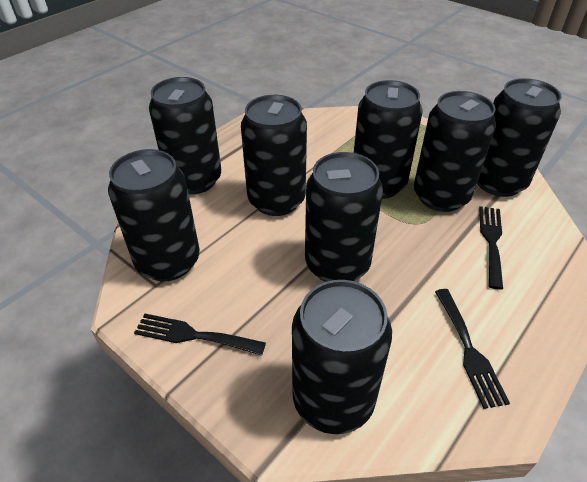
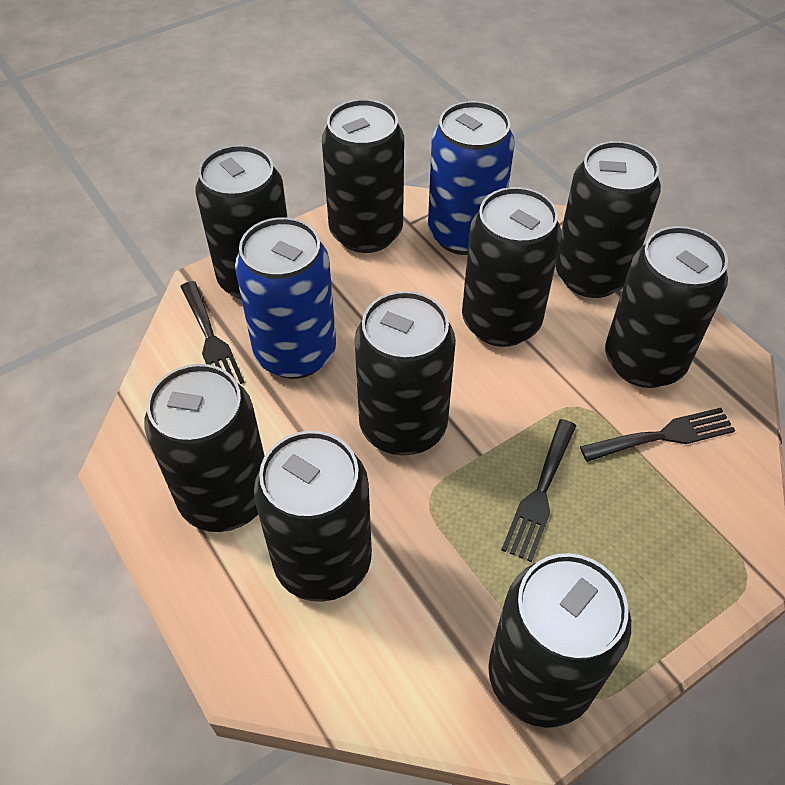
black can: 8 -> 9
blue can: 0 -> 2

